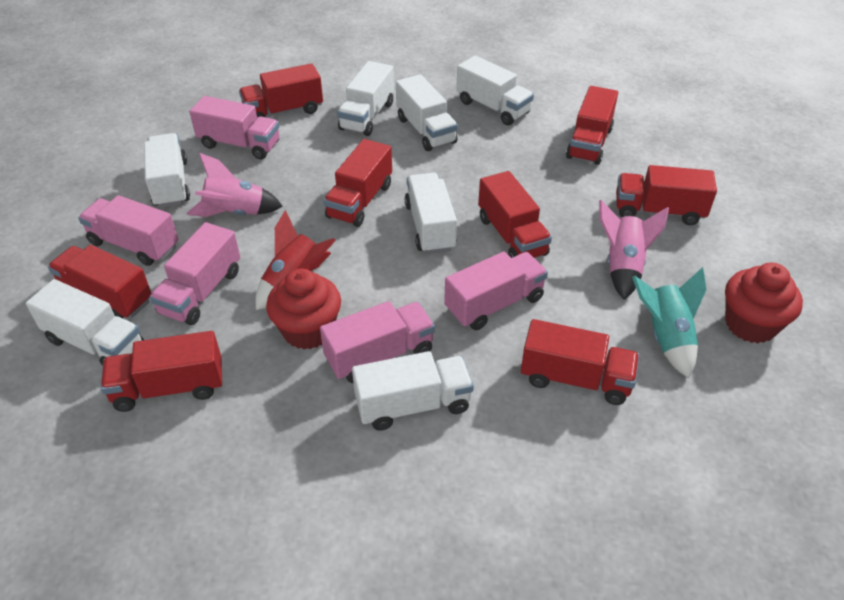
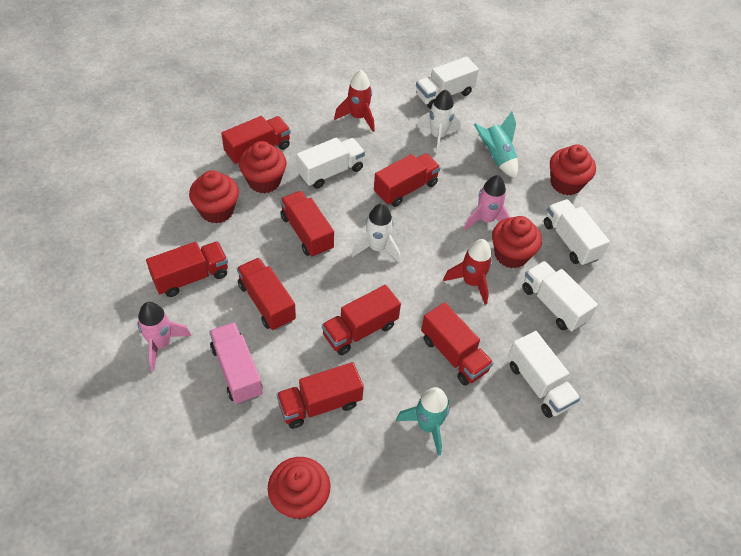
pink truck: 5 -> 1
red cupcake: 2 -> 5
red rocket: 1 -> 2
turquoise rocket: 1 -> 2
white rocket: 0 -> 2
white truck: 7 -> 5

